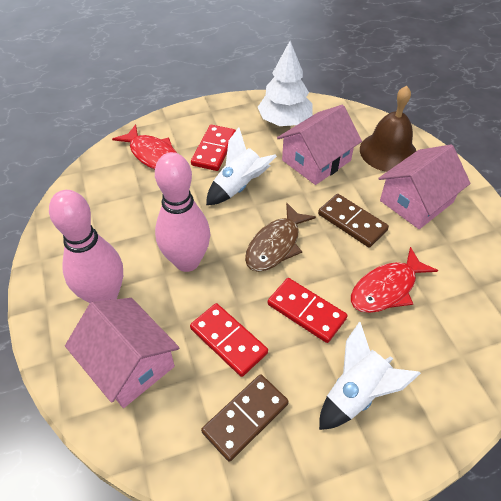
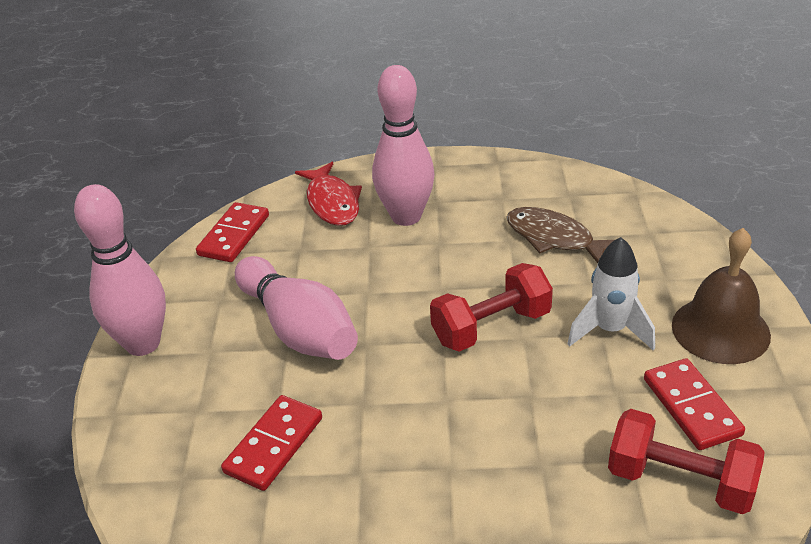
brown domino: 2 -> 0
pink bowling pin: 2 -> 3
pink house: 3 -> 0
red dumbbell: 0 -> 2
red fish: 2 -> 1
white rocket: 2 -> 1
white tree: 1 -> 0

